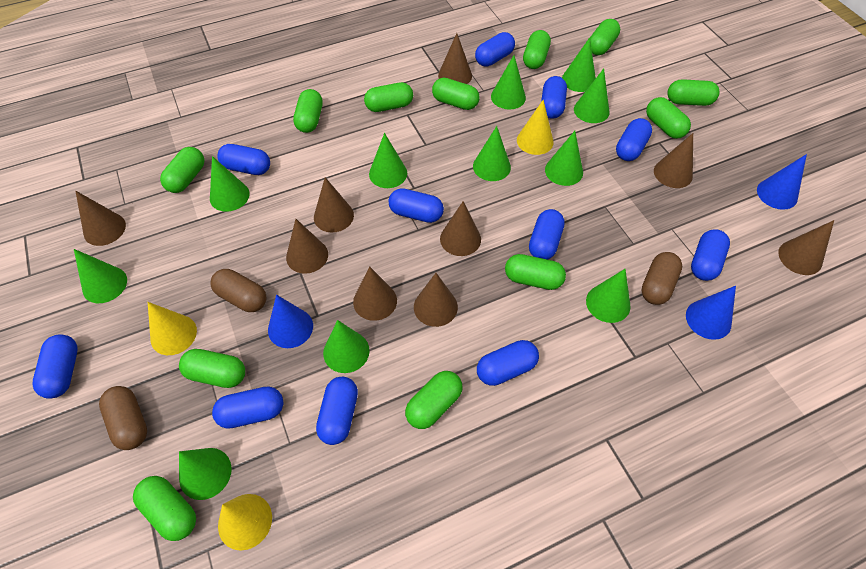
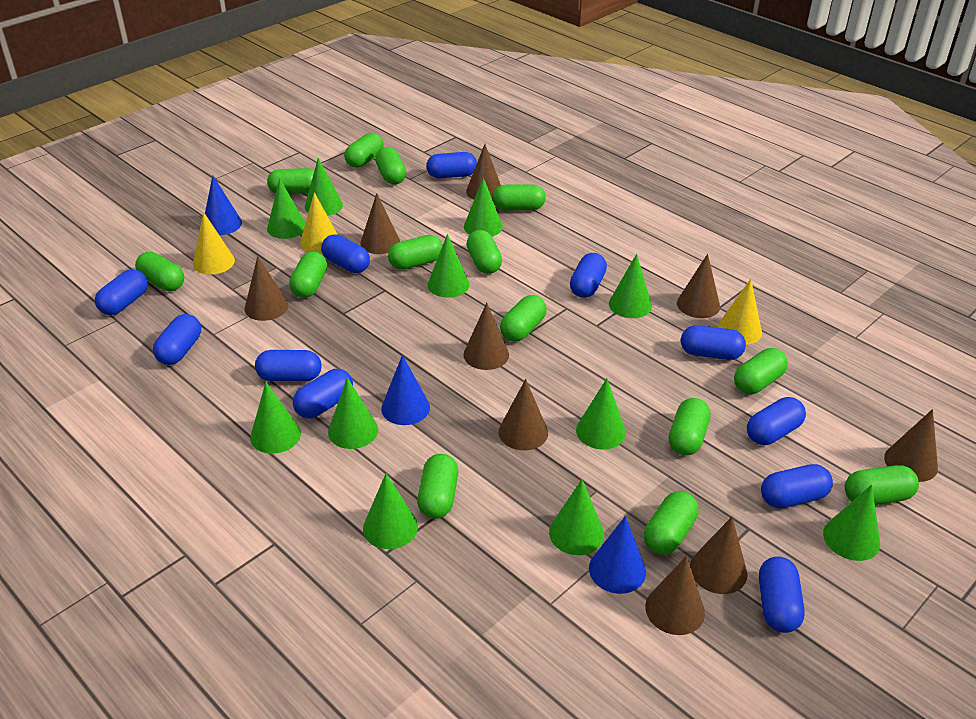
brown capsule: 3 -> 0
green capsule: 12 -> 14

